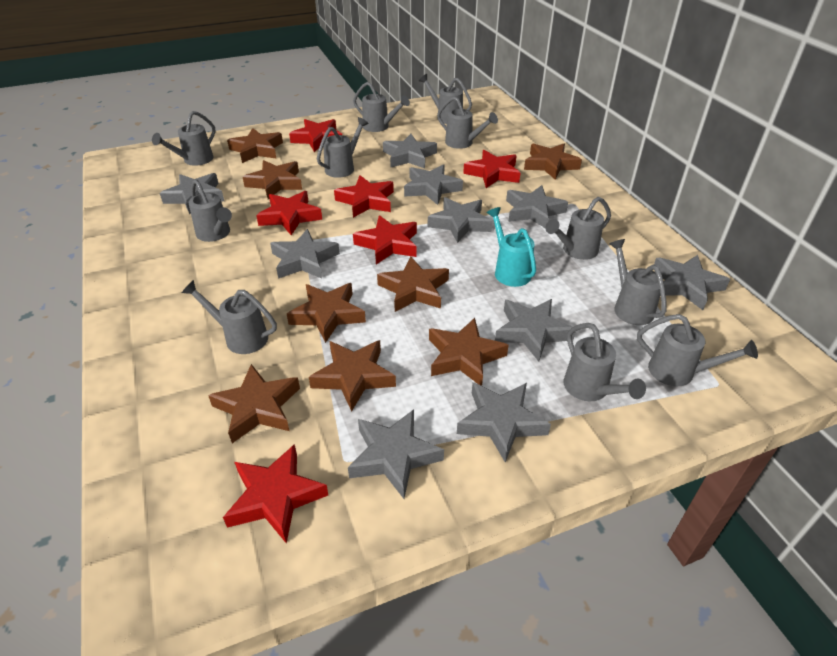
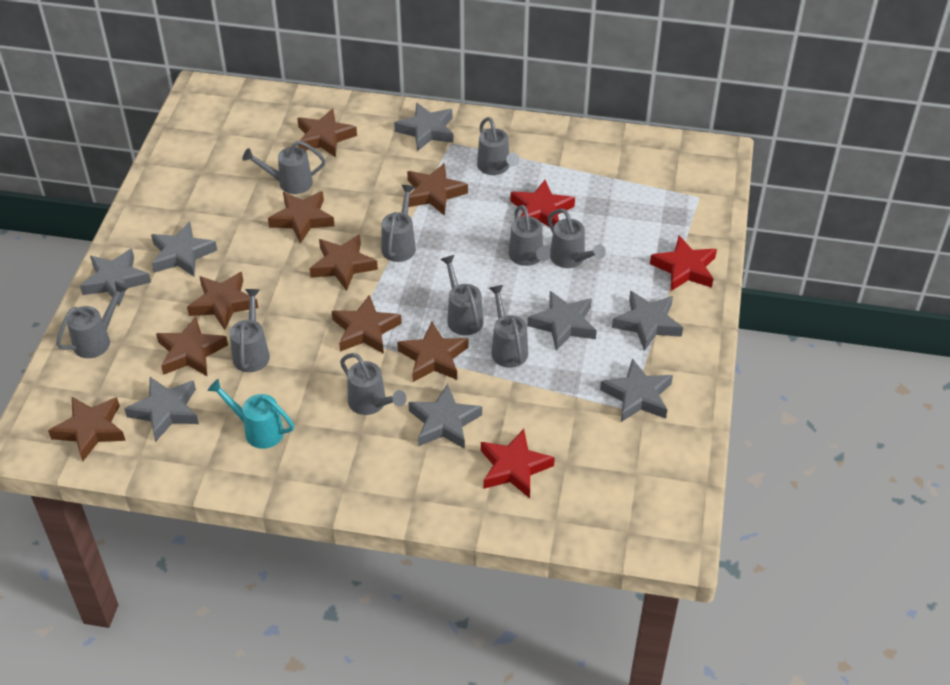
brown star: 8 -> 9
grey star: 10 -> 8
grey watering can: 11 -> 10
red star: 6 -> 3

